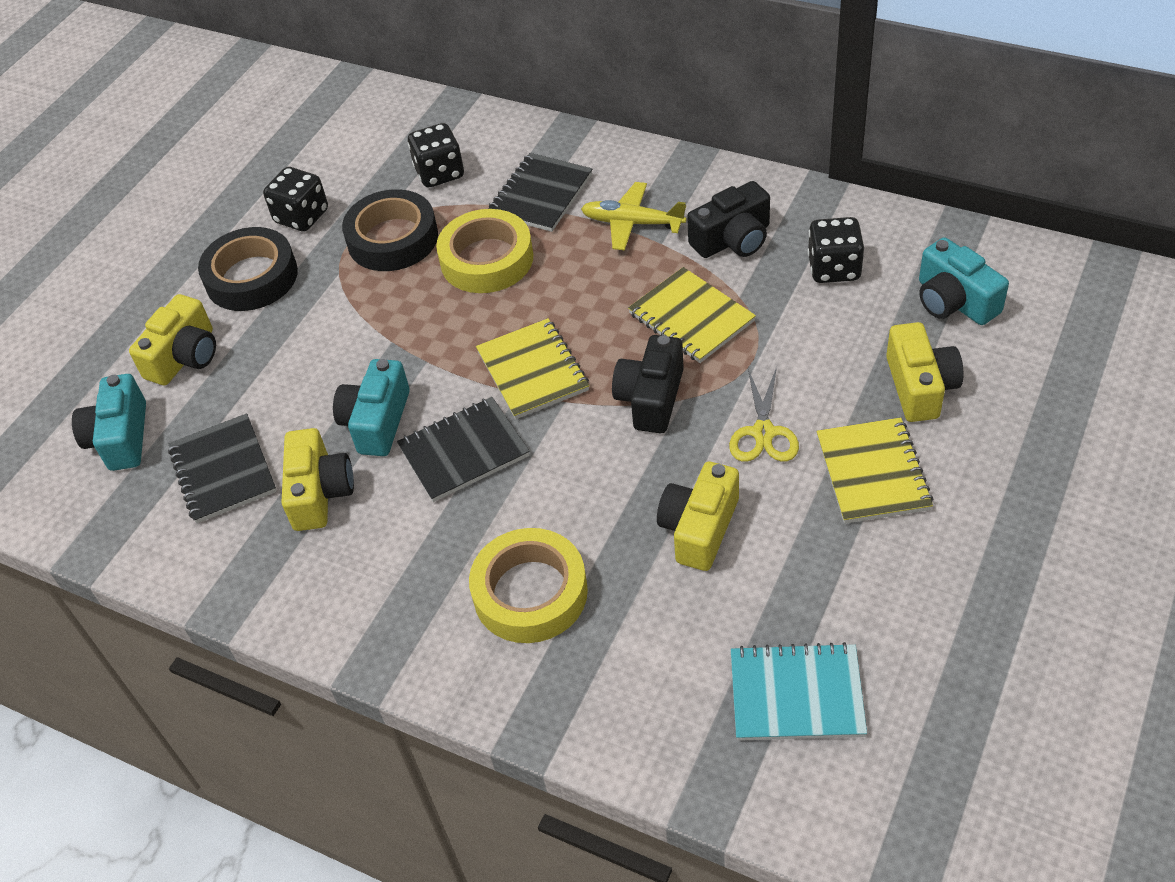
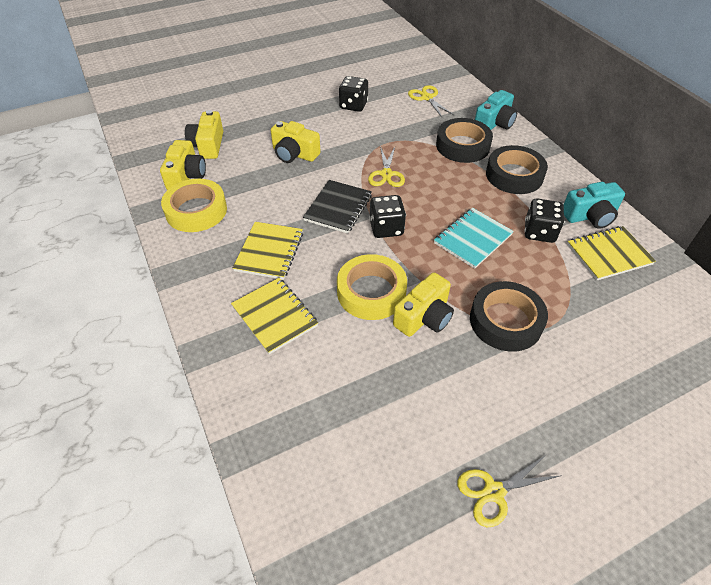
black camera: 2 -> 0
black notebook: 3 -> 1
black tape: 2 -> 3
turquoise camera: 3 -> 2
yellow plane: 1 -> 0
yellow scissors: 1 -> 3

